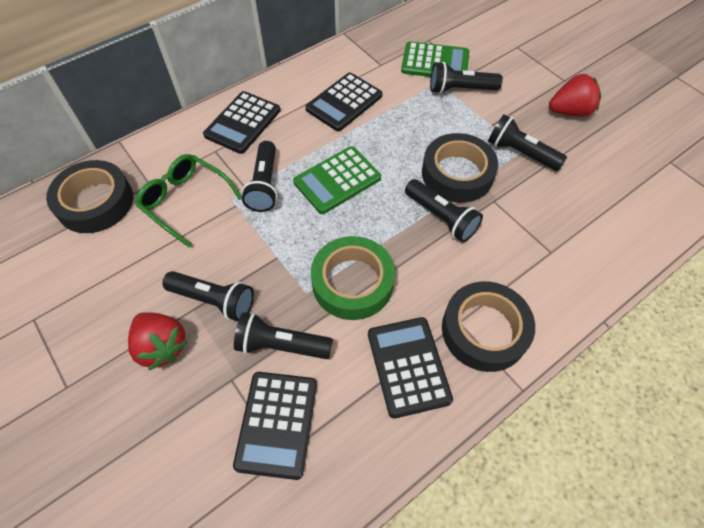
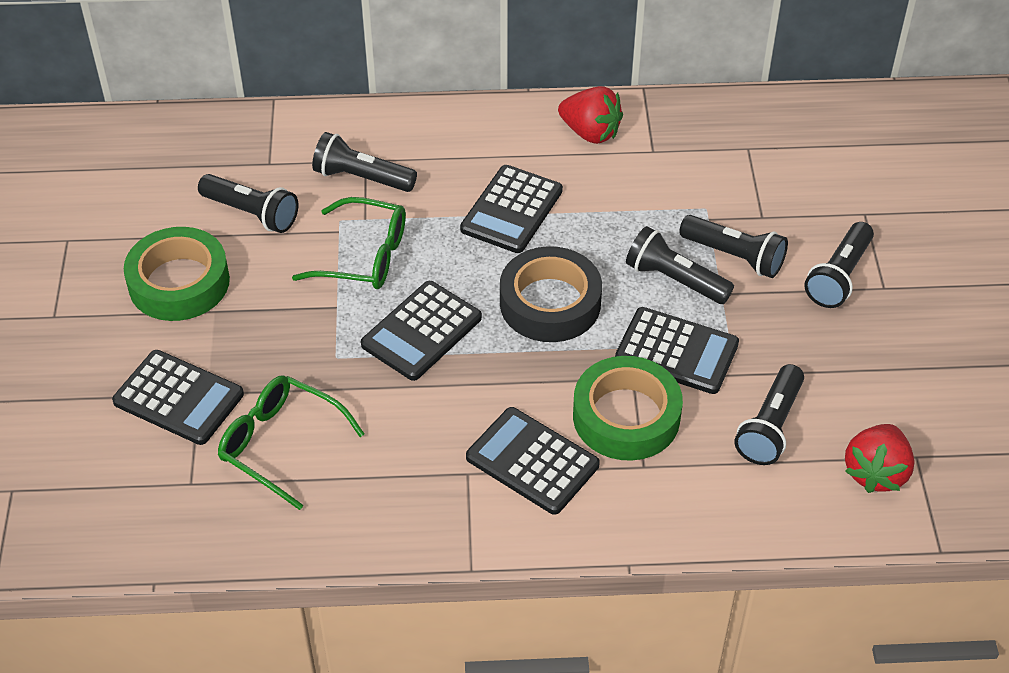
black calculator: 4 -> 5
black tape: 3 -> 1
green calculator: 2 -> 0
green glasses: 1 -> 2
green tape: 1 -> 2

